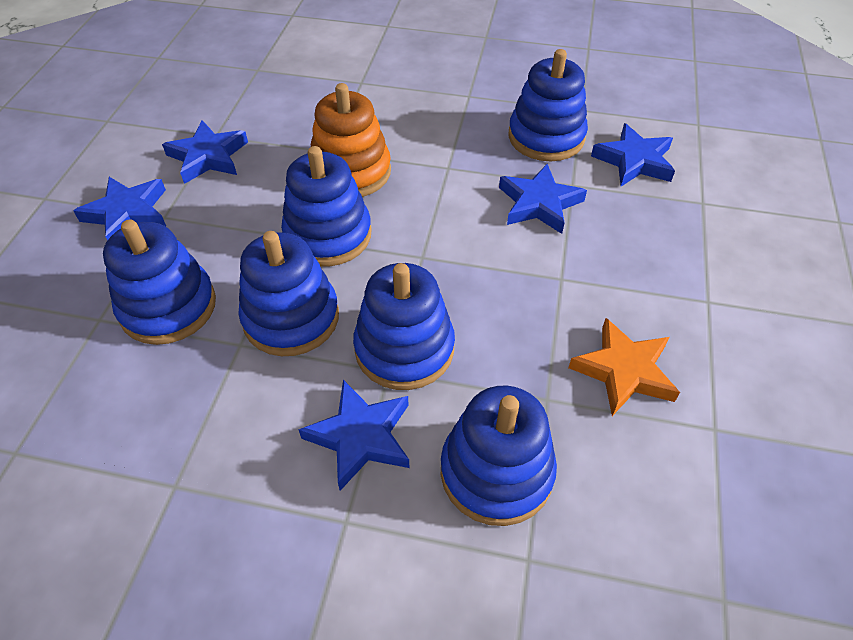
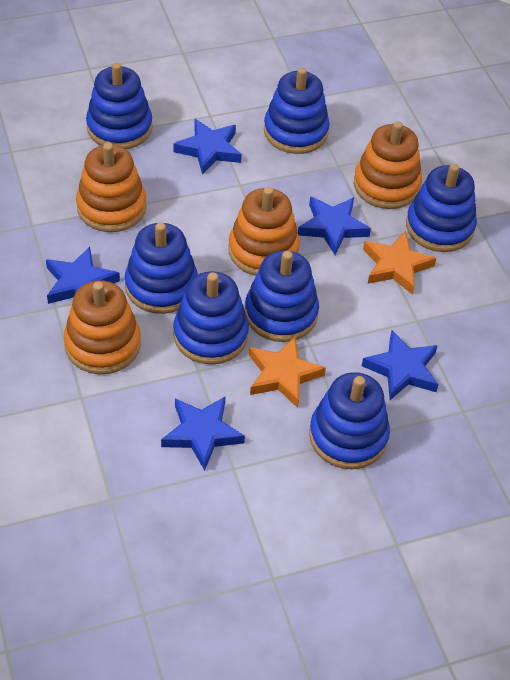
blue stacking toy: 6 -> 7
orange stacking toy: 1 -> 4
orange star: 1 -> 2

